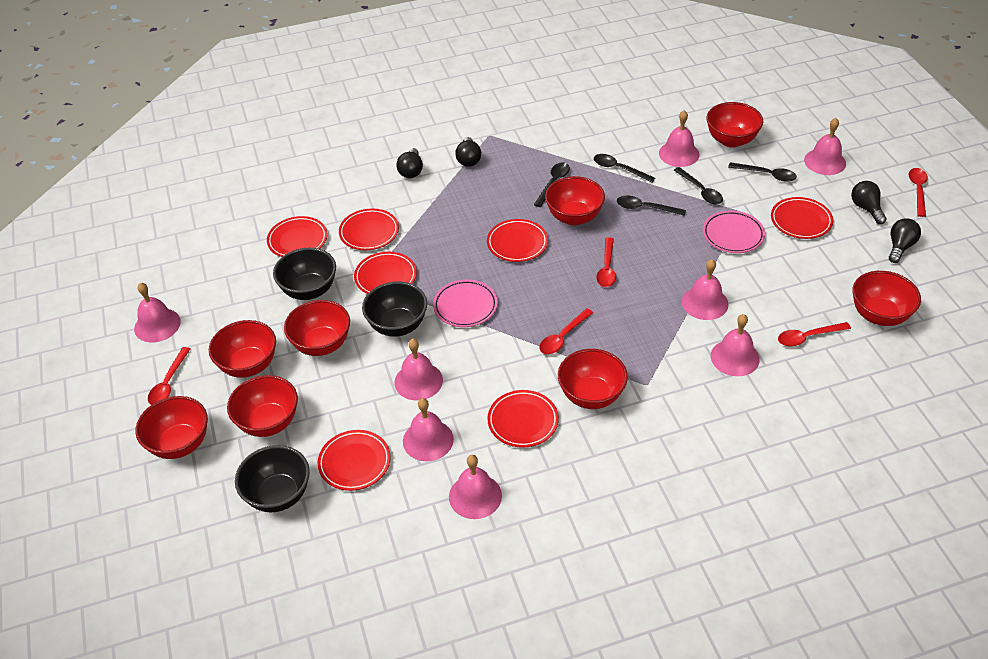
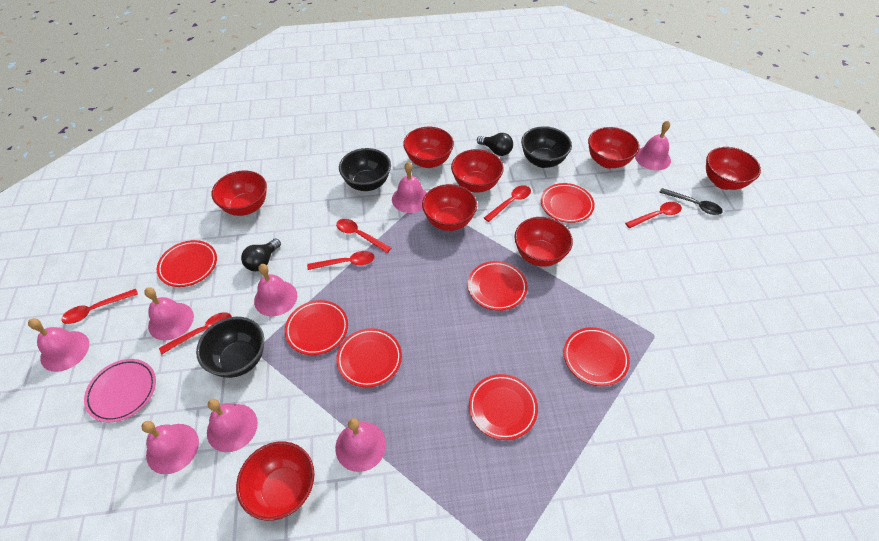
black light bulb: 4 -> 2
black spoon: 5 -> 1
pink plate: 2 -> 1
red spoon: 5 -> 6

